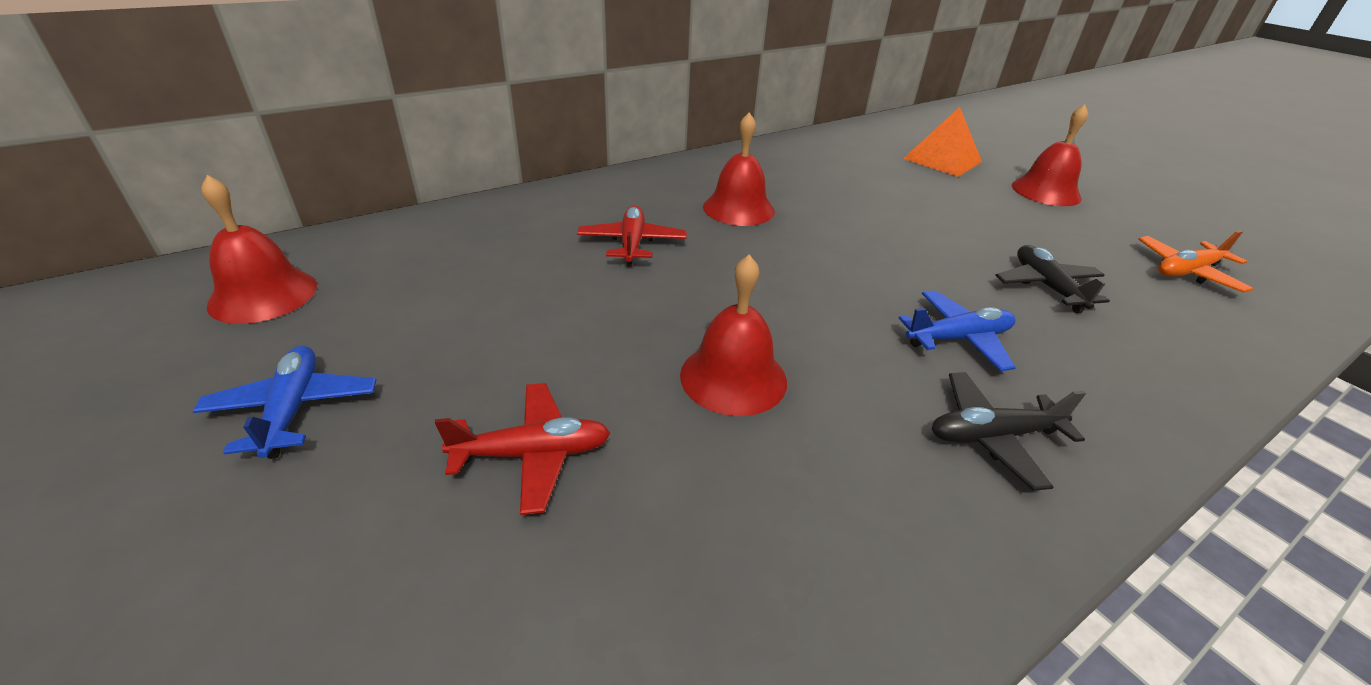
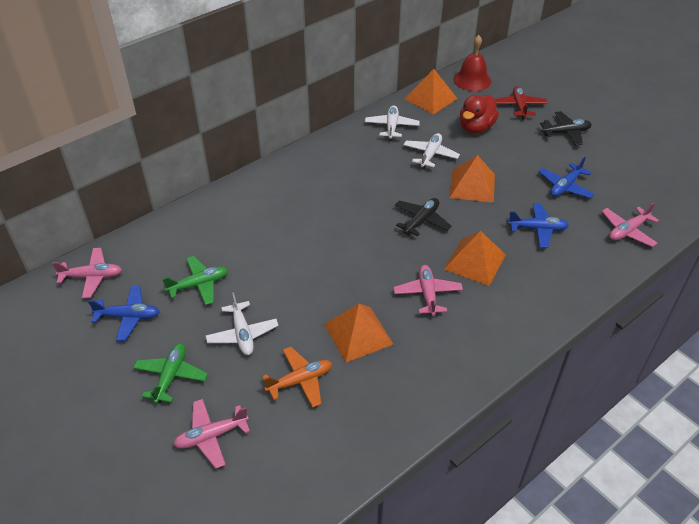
blue plane: 2 -> 3
green plane: 0 -> 2
orange pyramid: 1 -> 4
pink plane: 0 -> 4
red bell: 4 -> 1
red duck: 0 -> 1
red plane: 2 -> 1
white plane: 0 -> 3

